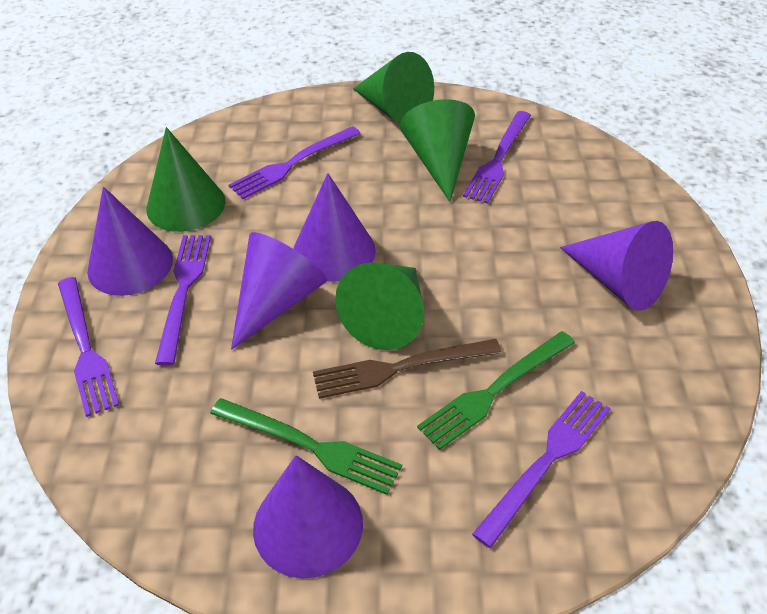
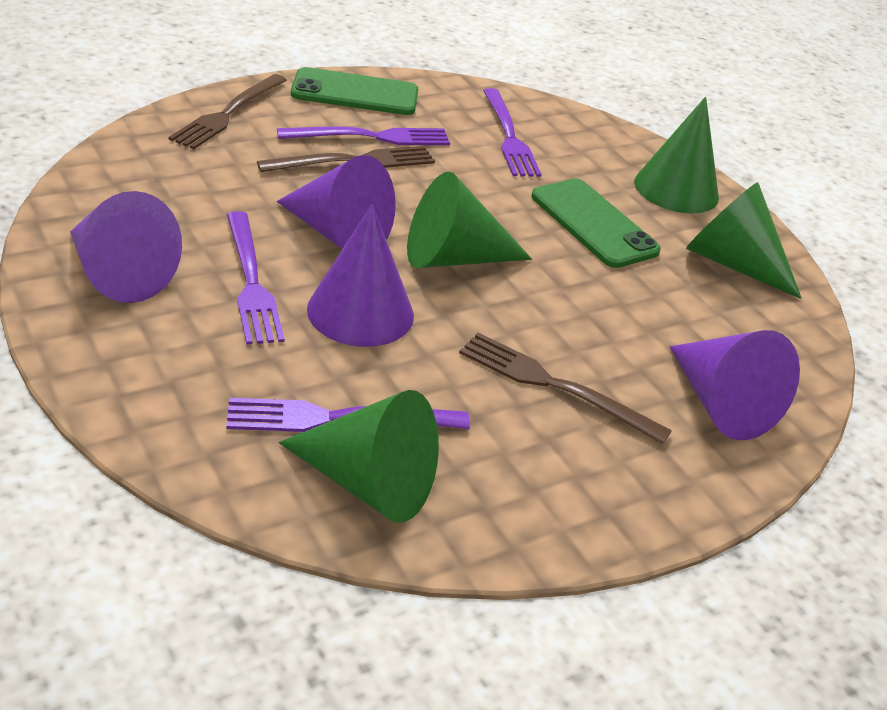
brown fork: 1 -> 3
green fork: 2 -> 0
green phone: 0 -> 2
purple cone: 5 -> 4
purple fork: 5 -> 4

